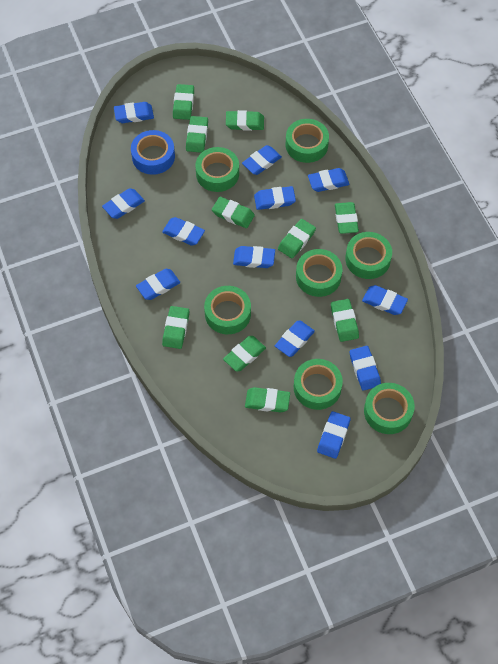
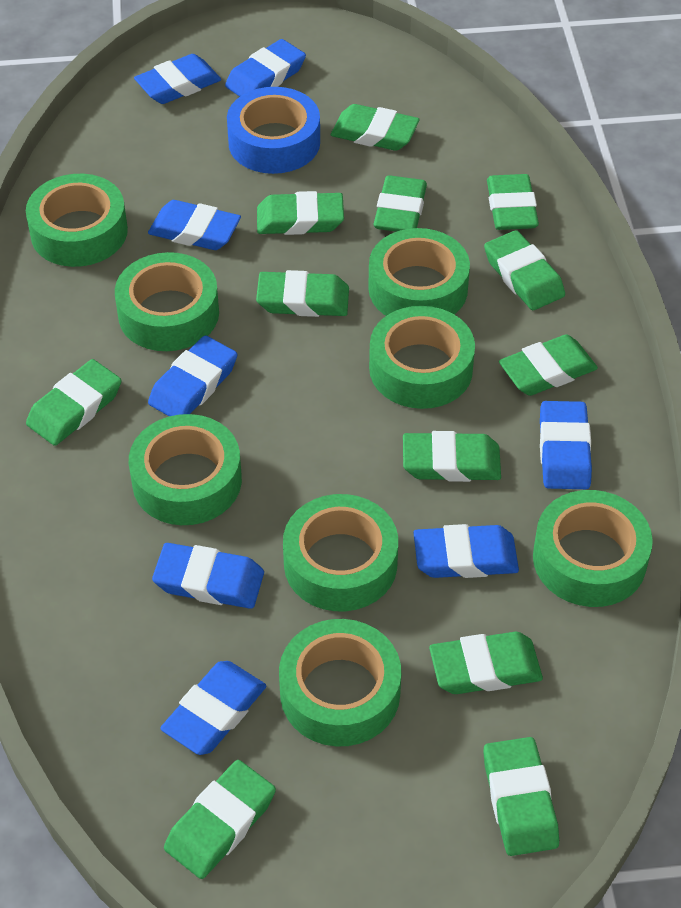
blue eraser: 12 -> 8
green eraser: 10 -> 12
green tape: 7 -> 8

